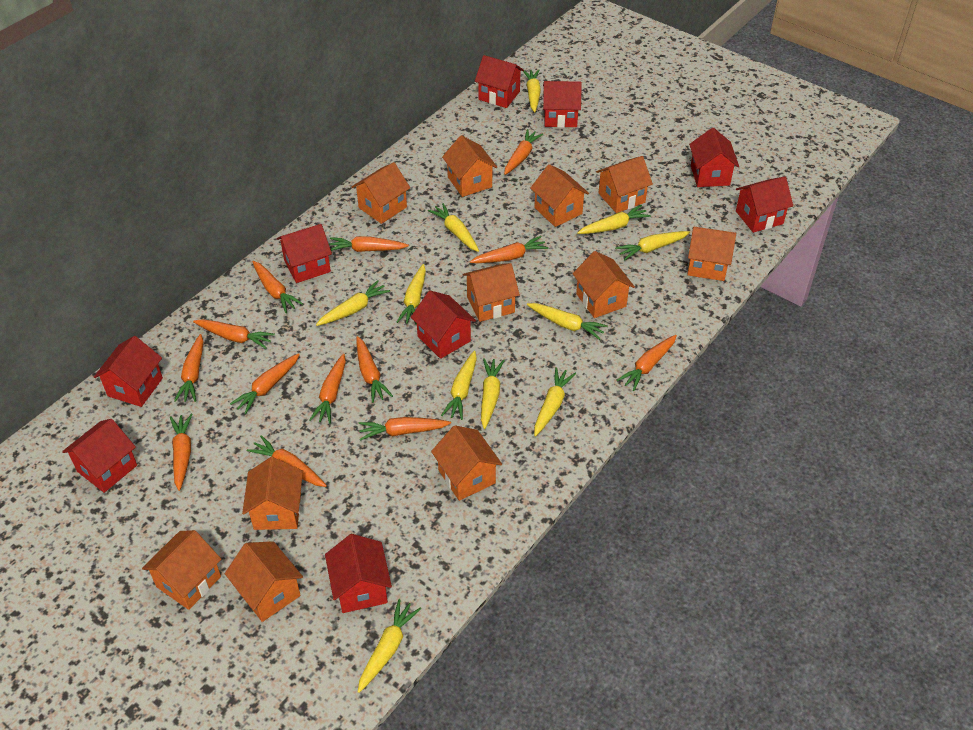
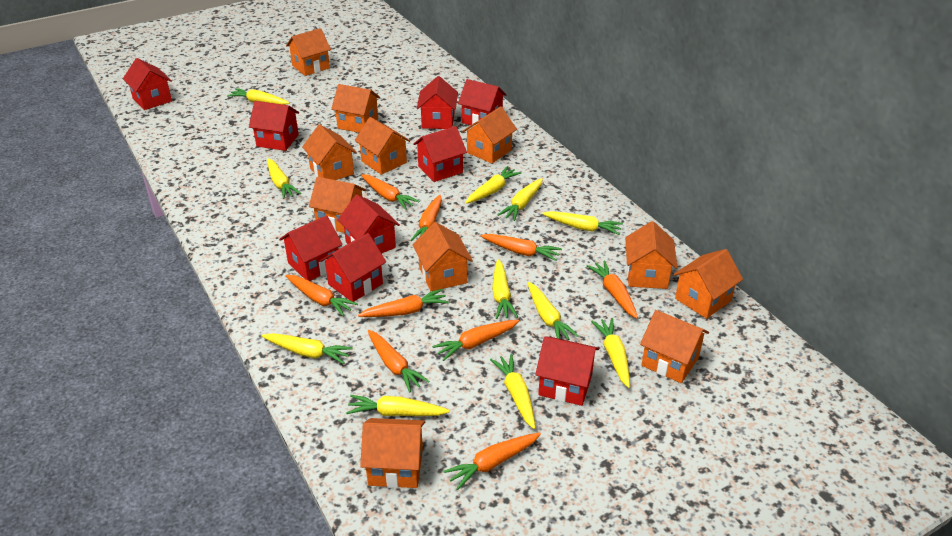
orange carrot: 13 -> 9

